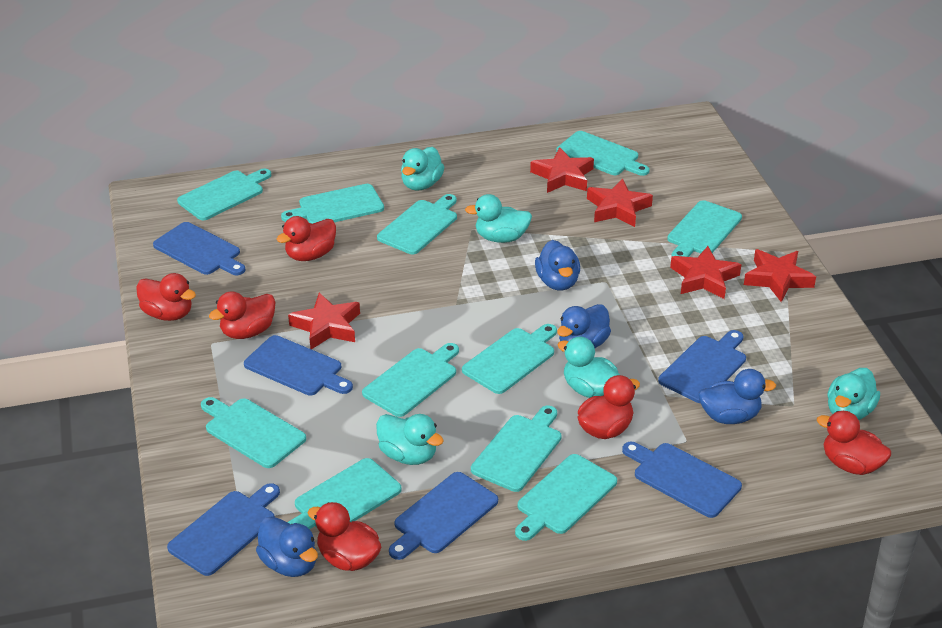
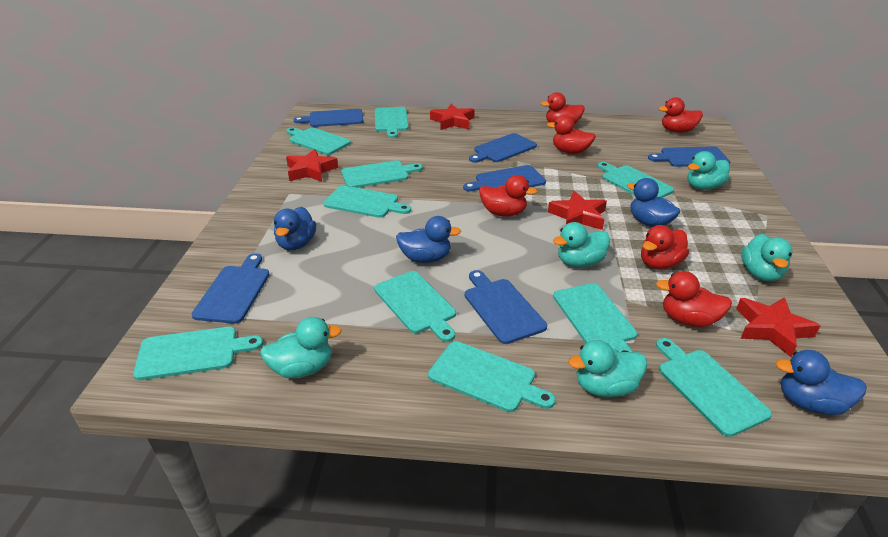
red star: 5 -> 4
turquoise cutting board: 11 -> 10

